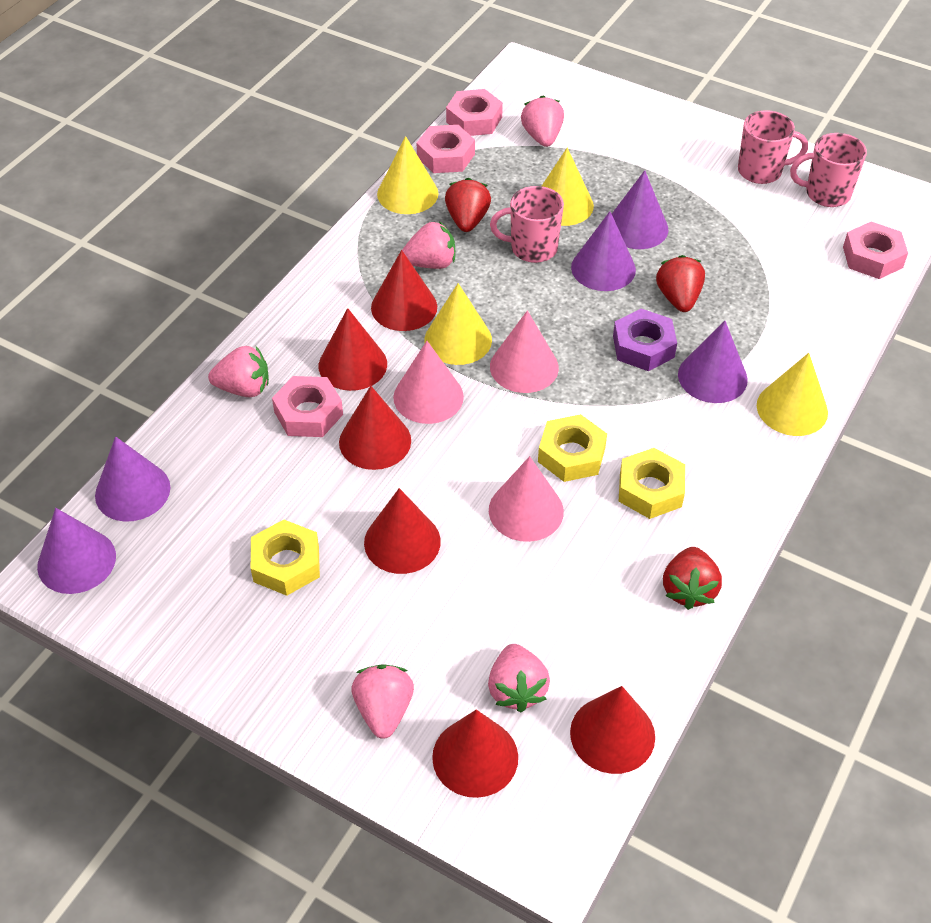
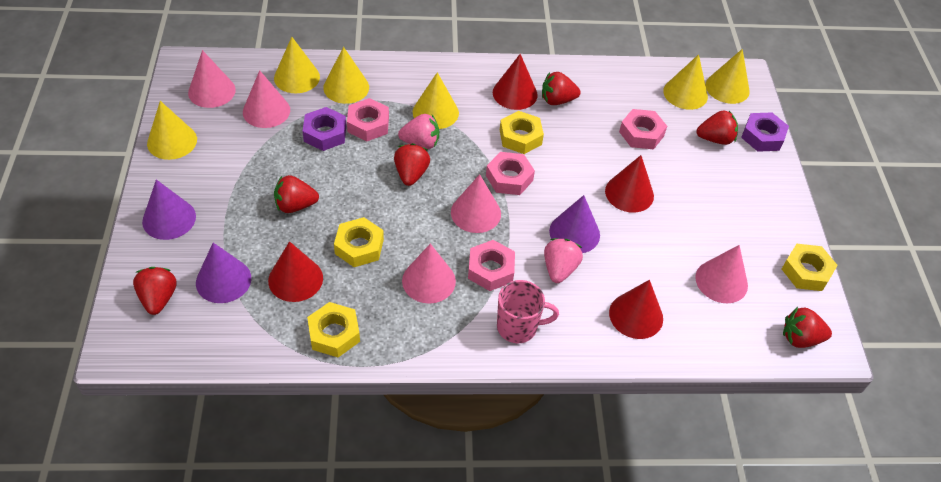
pink cone: 3 -> 5
pink mug: 3 -> 1
pink strawberry: 5 -> 2
purple cone: 5 -> 3
purple nut: 1 -> 2
red cone: 6 -> 4
red strawberry: 3 -> 6
yellow cone: 4 -> 6
yellow nut: 3 -> 4

